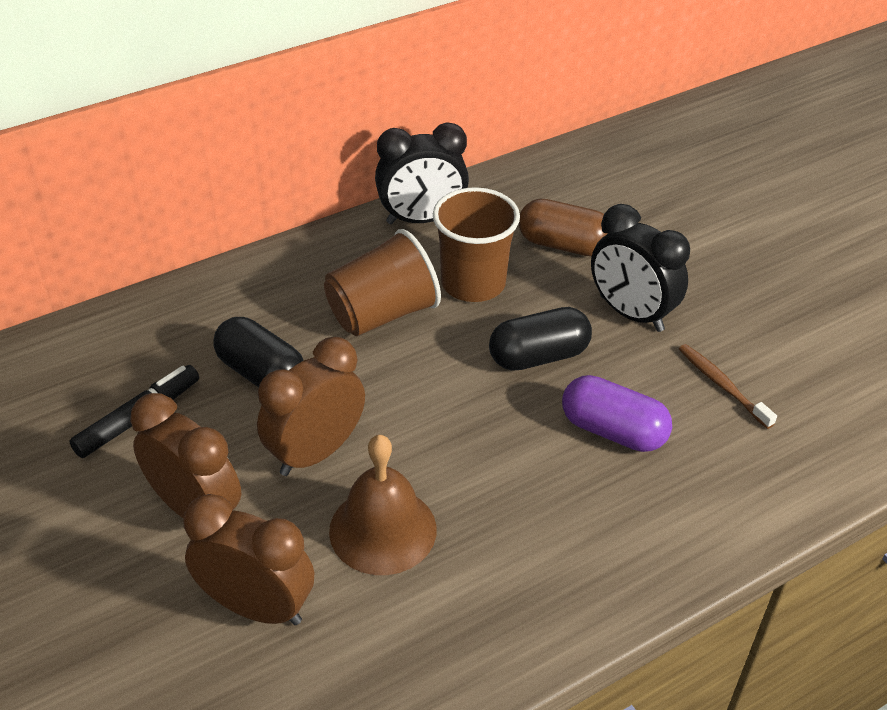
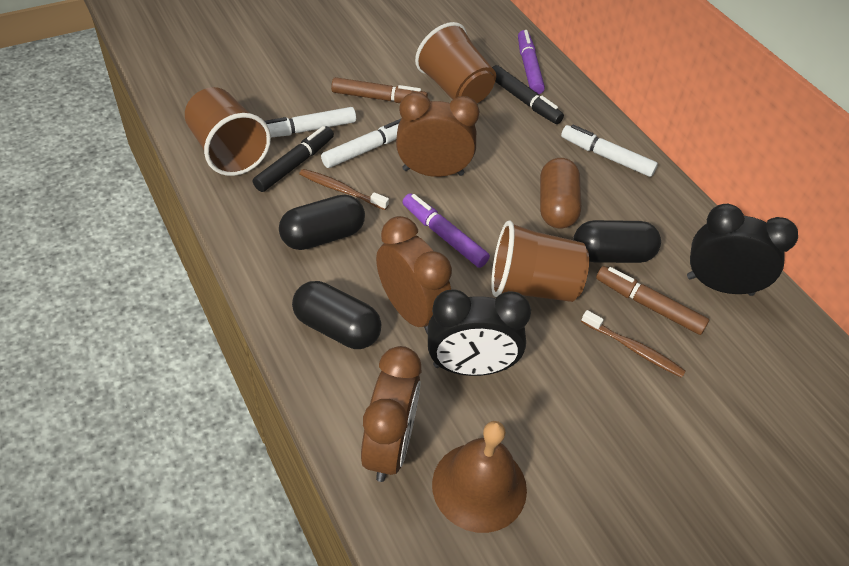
black capsule: 2 -> 3
black marker: 1 -> 2
brown cup: 2 -> 3
brown marker: 0 -> 2
brown toothbrush: 1 -> 2
purple capsule: 1 -> 0
purple marker: 0 -> 2
white marker: 0 -> 3

